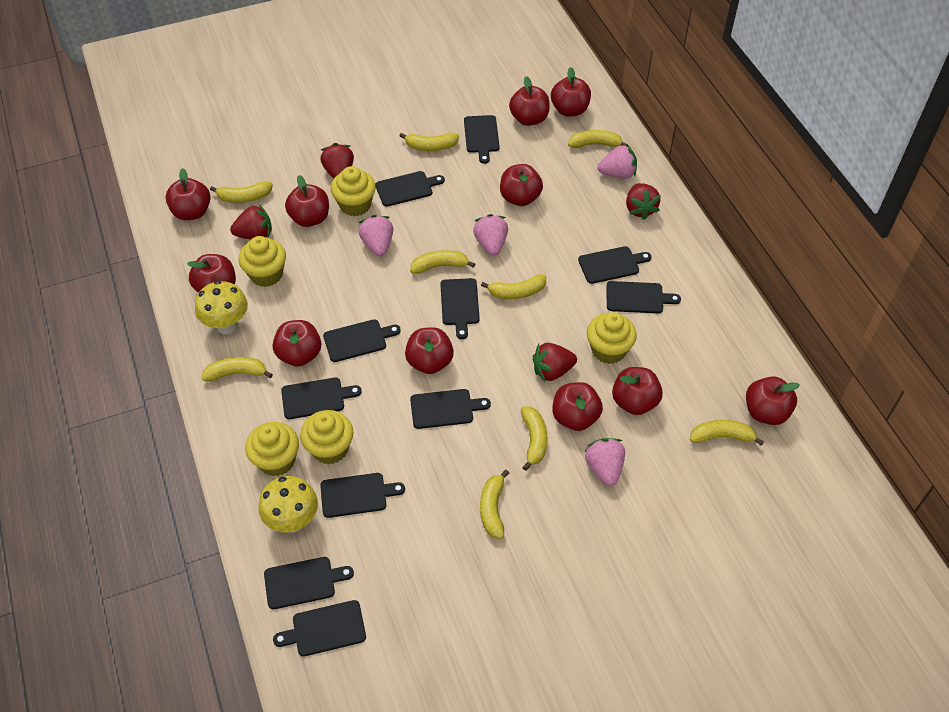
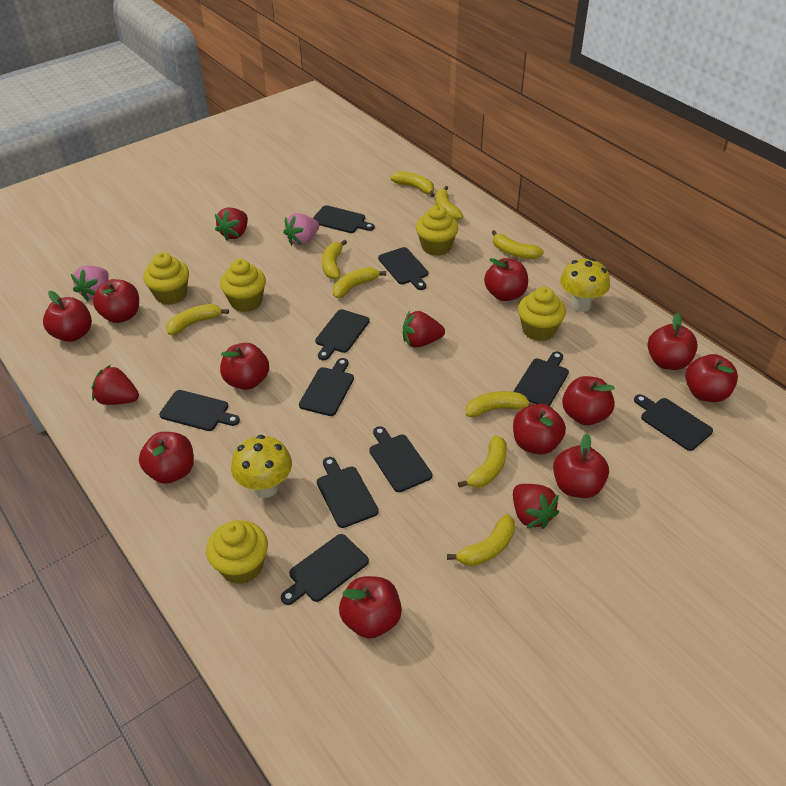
black cutting board: 11 -> 10
pink strawberry: 4 -> 2

